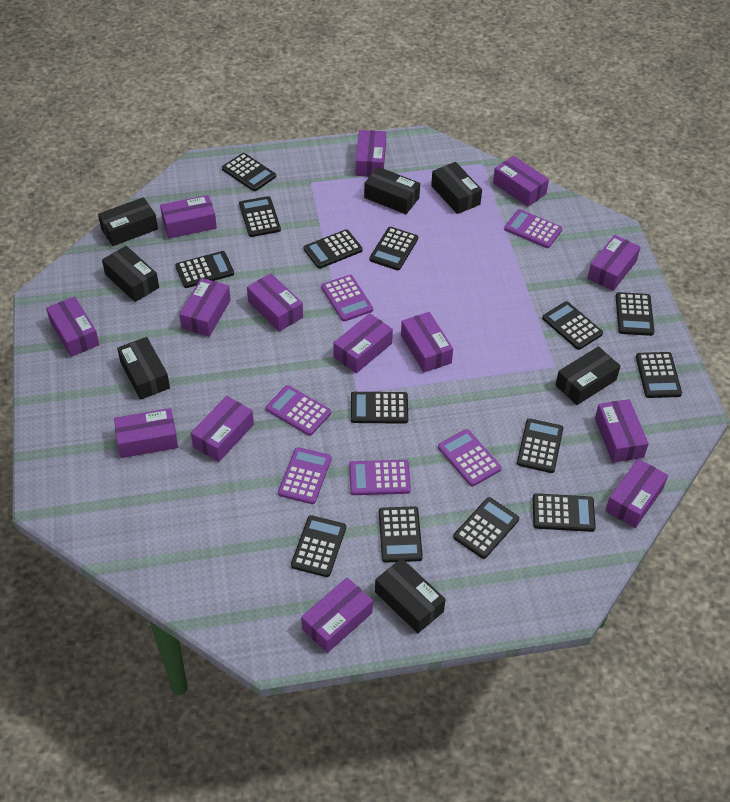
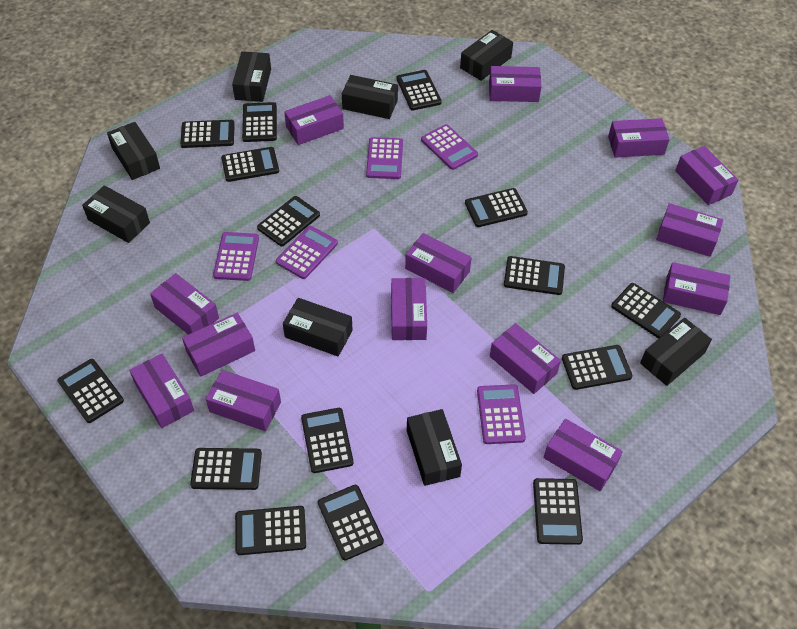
black box: 7 -> 8
black calculator: 14 -> 15
purple calculator: 6 -> 5

